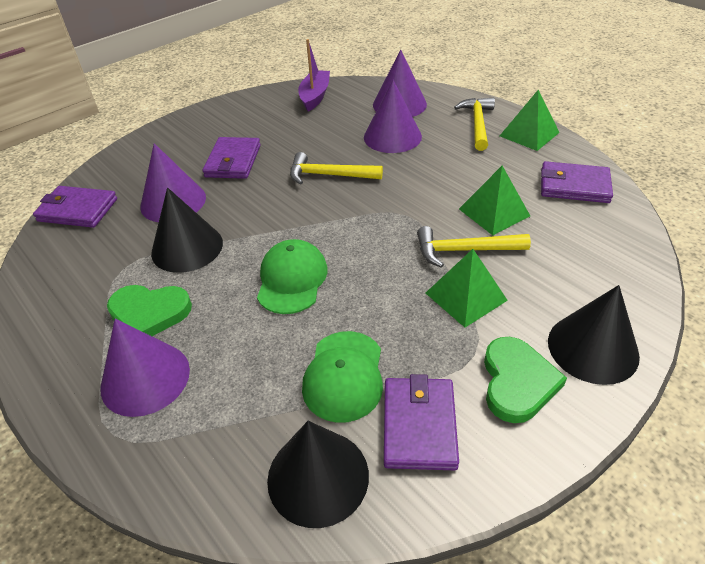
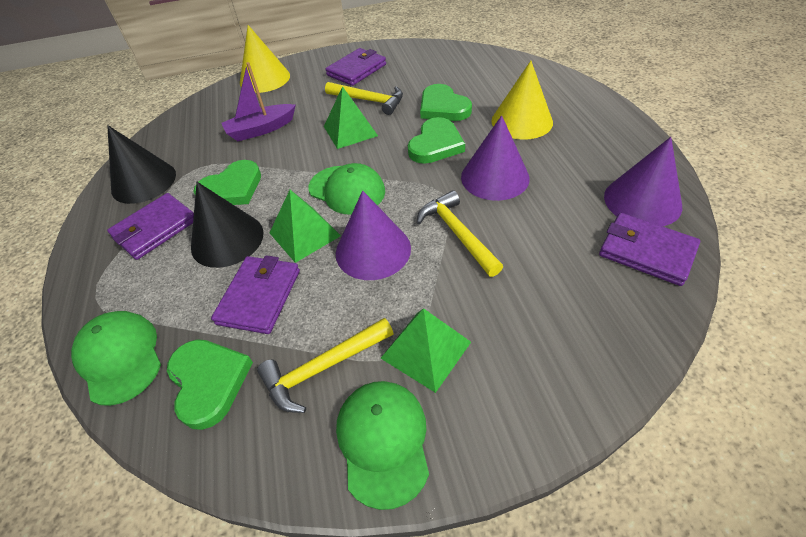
black cone: 3 -> 2
green cap: 2 -> 3
green heart: 2 -> 4
purple cone: 4 -> 3
yellow cone: 0 -> 2

